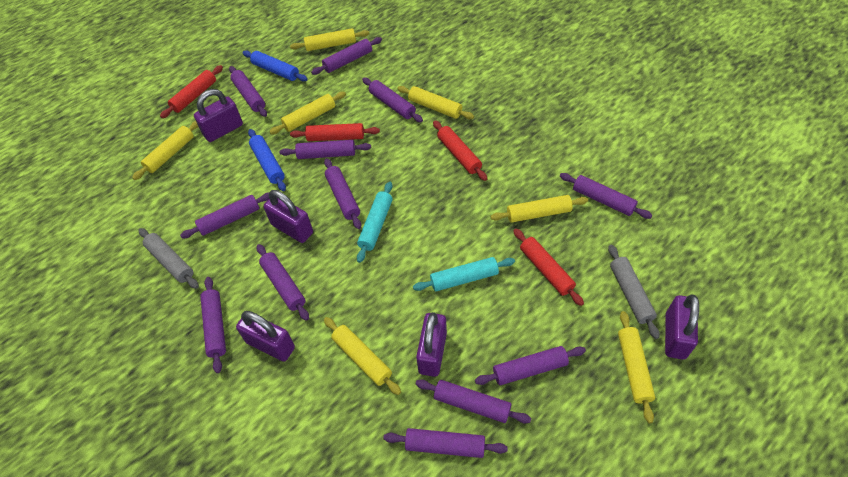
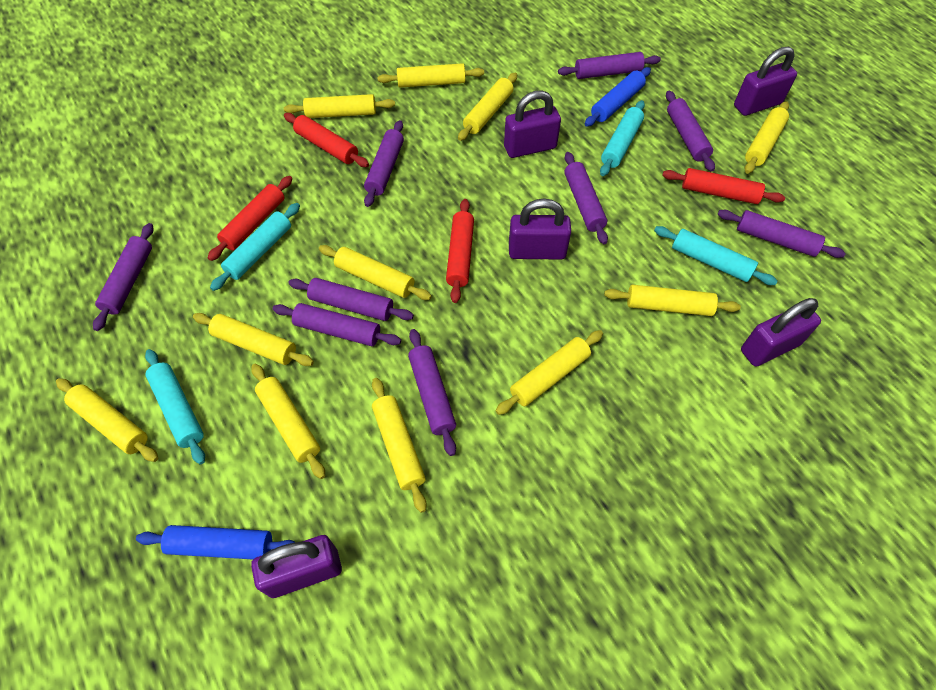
grey rolling pin: 2 -> 0
purple rolling pin: 12 -> 9
turquoise rolling pin: 2 -> 4
yellow rolling pin: 7 -> 11

